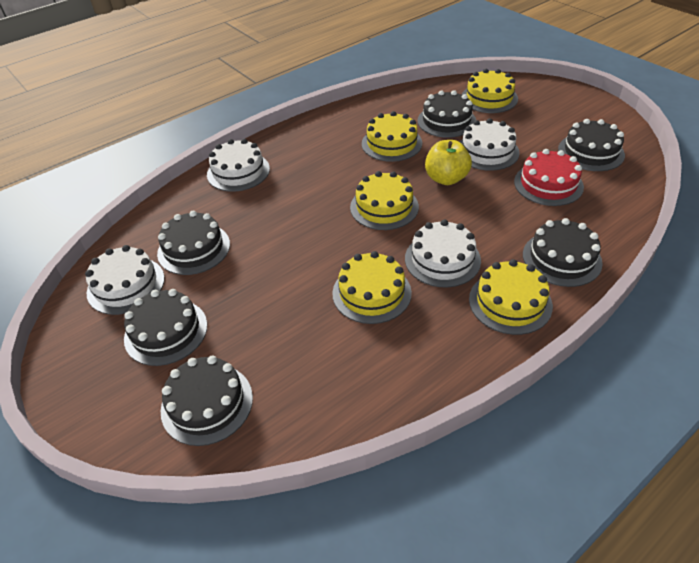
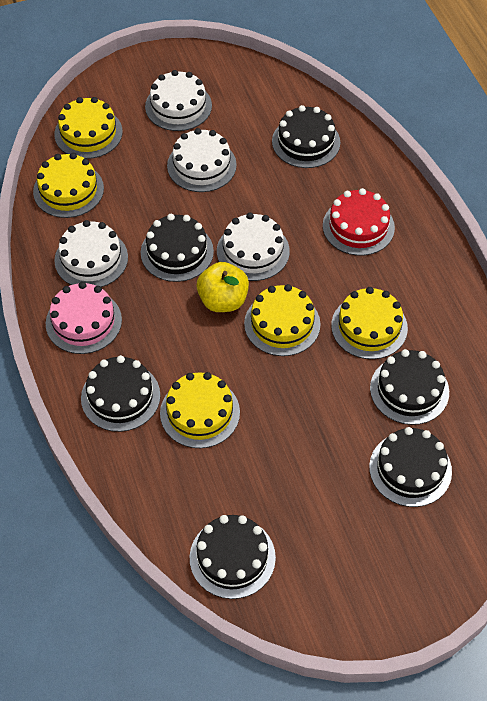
pink cake: 0 -> 1

